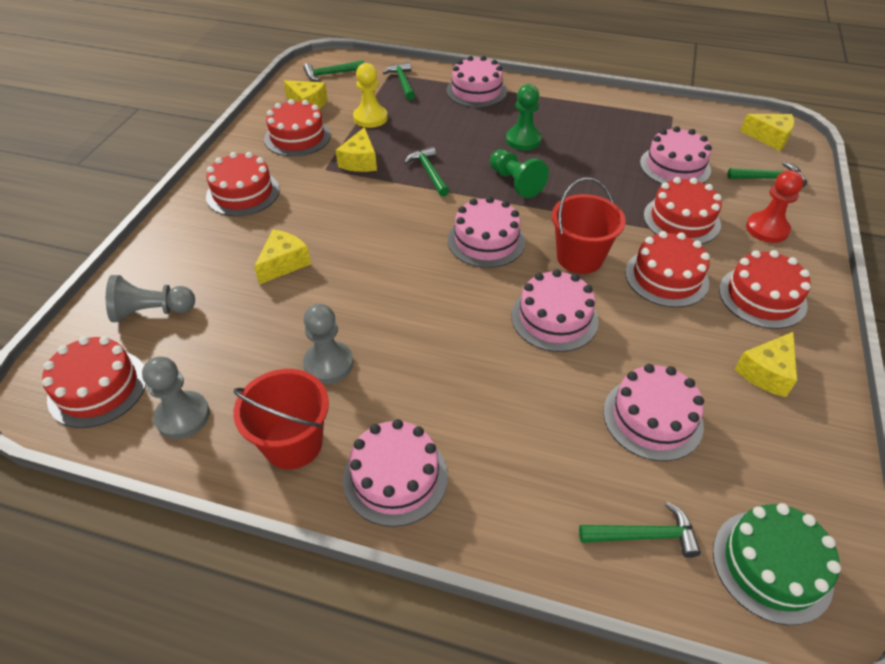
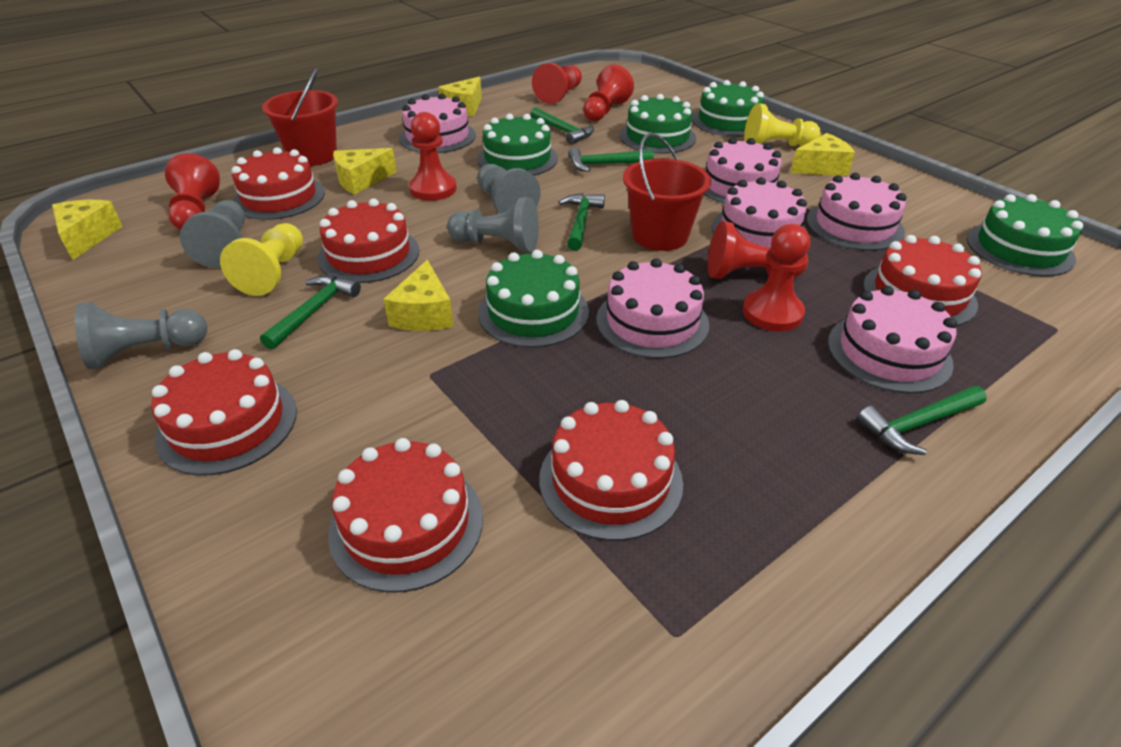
green cake: 1 -> 5
green pawn: 2 -> 0
grey pawn: 3 -> 4
red pawn: 1 -> 6
yellow pawn: 1 -> 2

